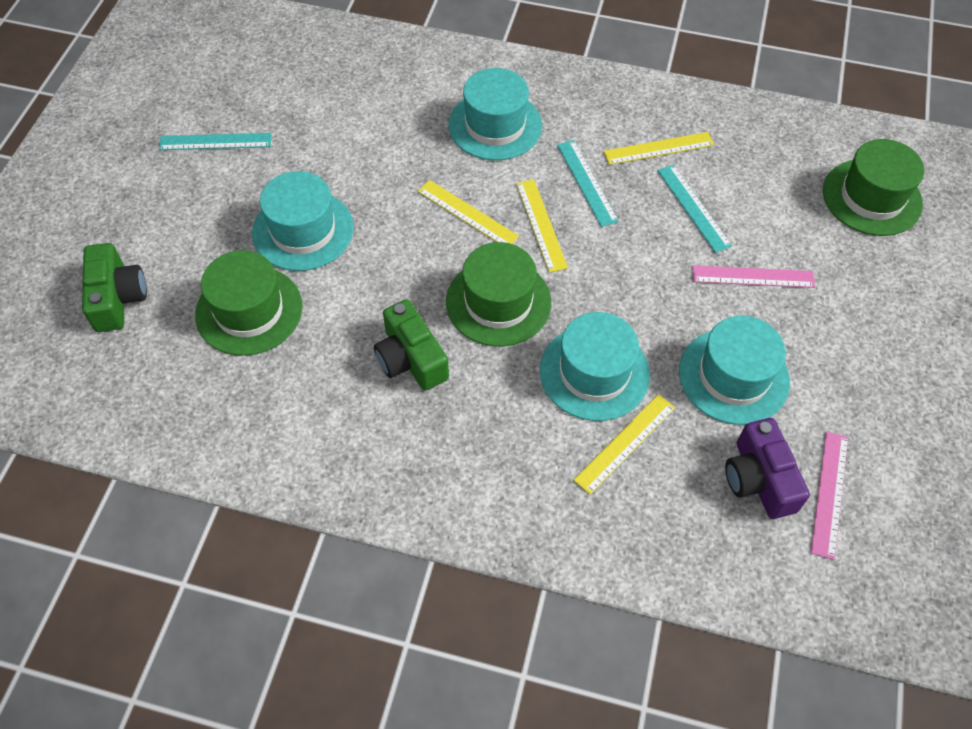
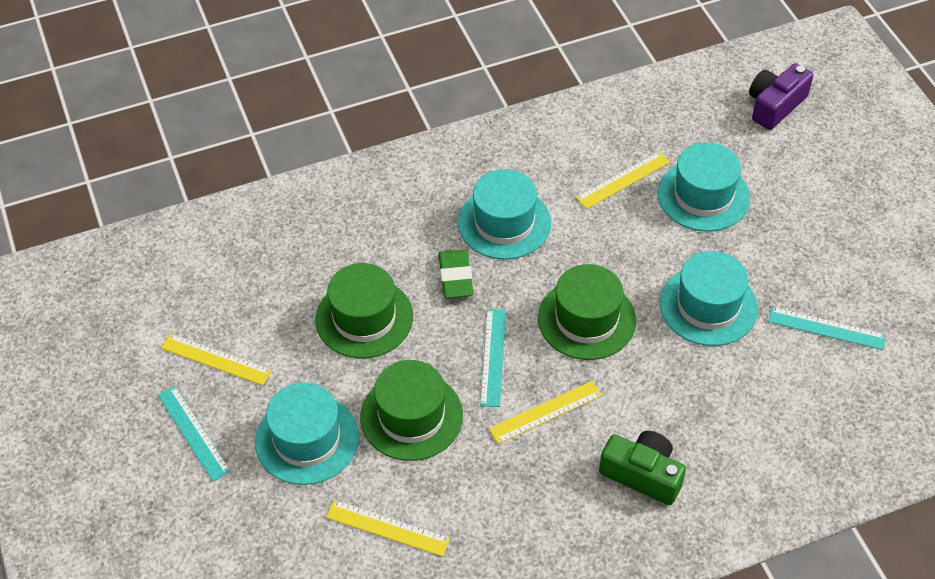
green camera: 2 -> 1
green eraser: 0 -> 1
pink ruler: 2 -> 0

